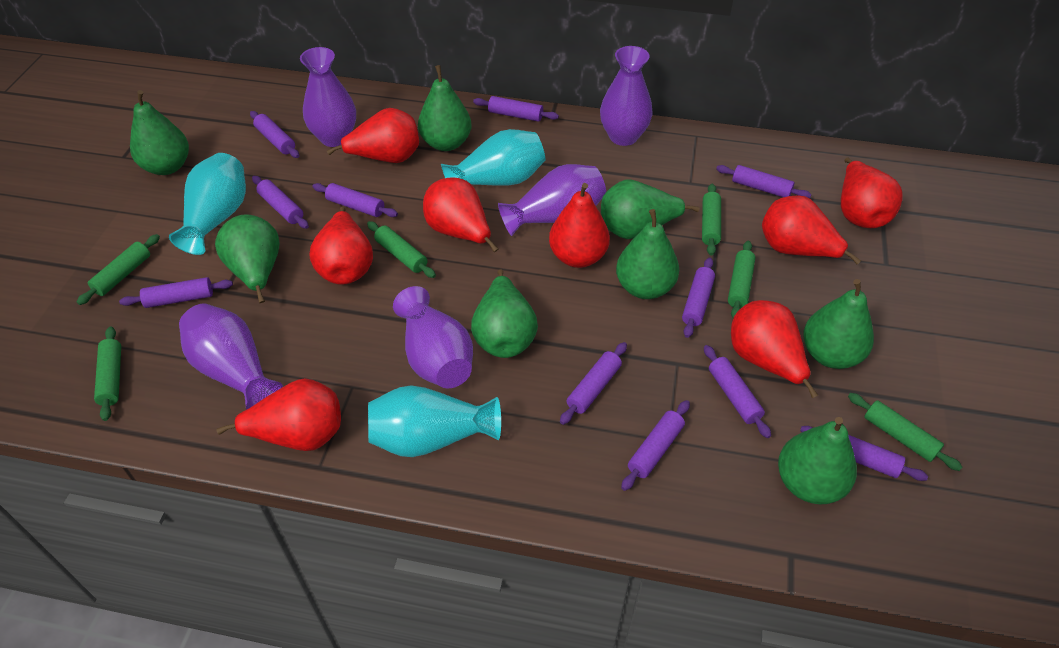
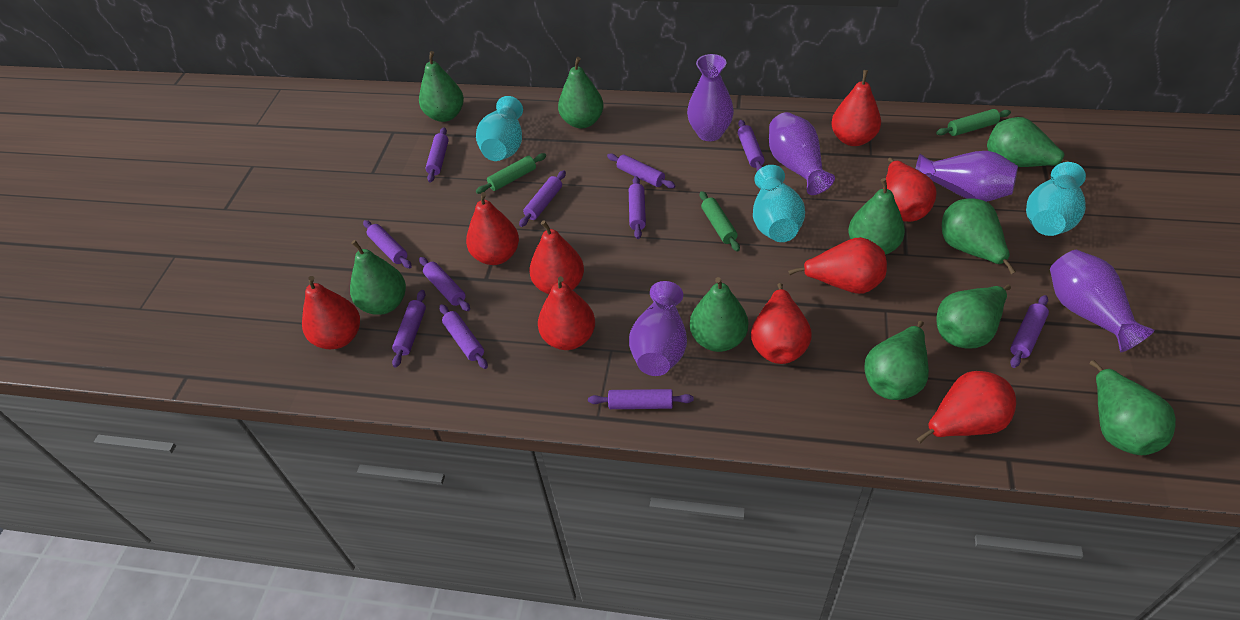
green pear: 8 -> 10
green rolling pin: 6 -> 3
red pear: 8 -> 9

